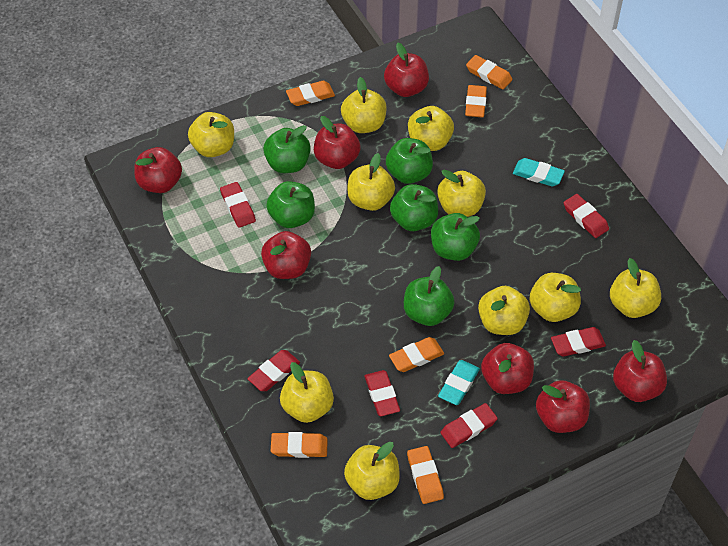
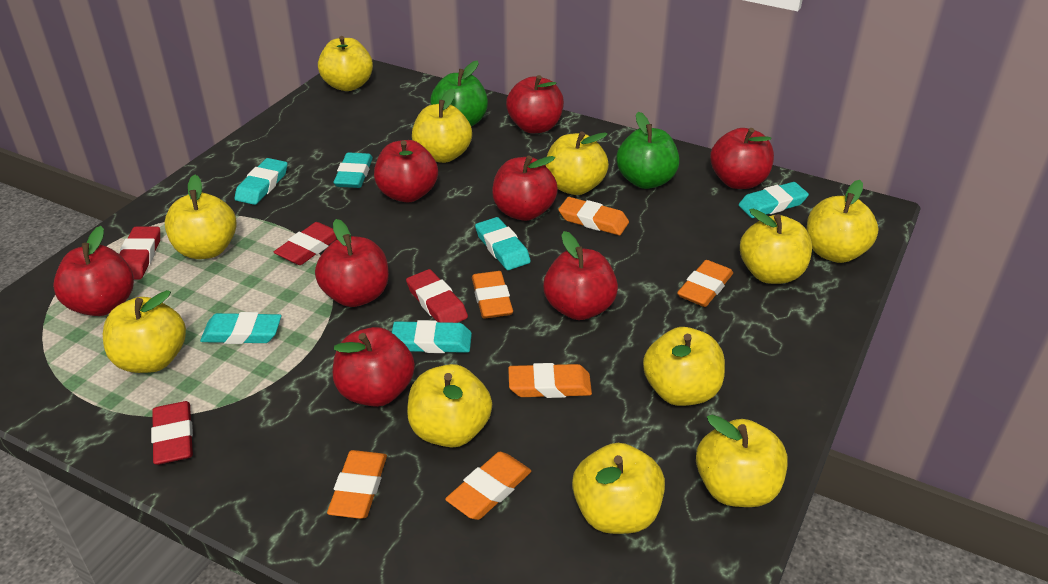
green apple: 6 -> 2
red apple: 7 -> 8
red eraser: 6 -> 4
turquoise eraser: 2 -> 6
yellow apple: 10 -> 11

